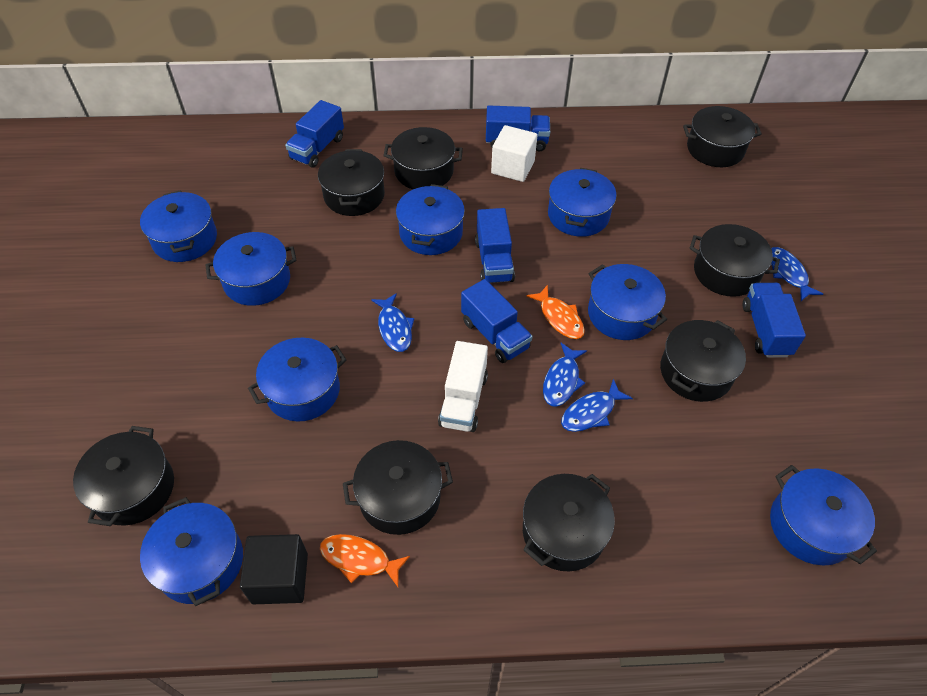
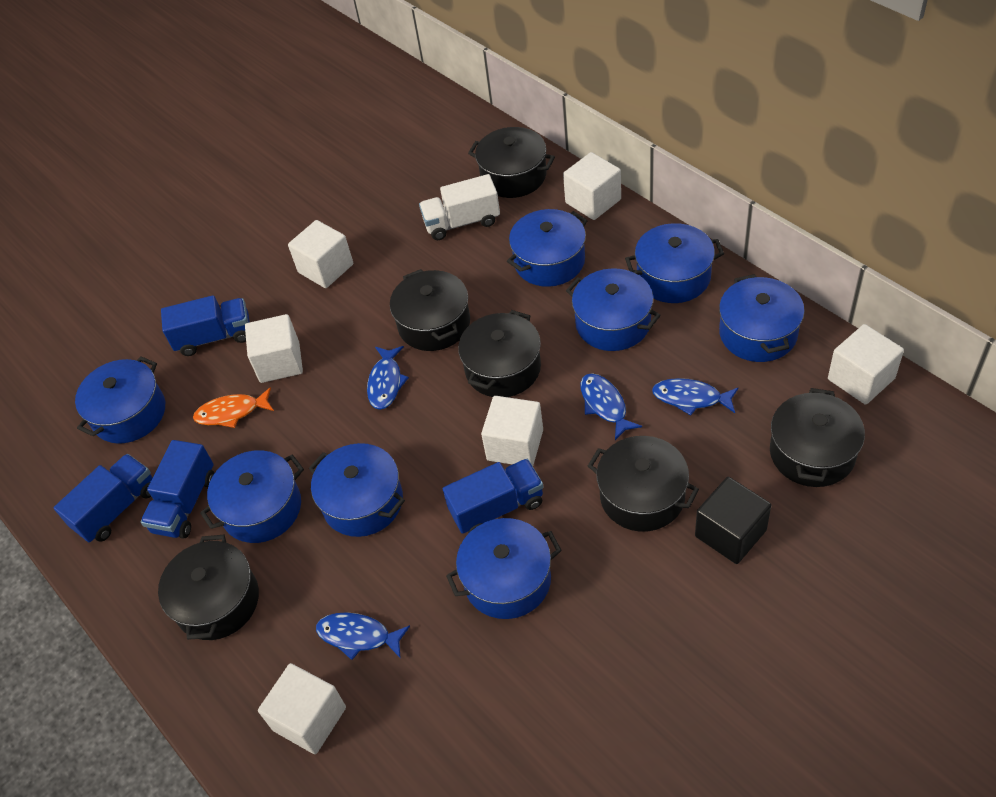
black pot: 8 -> 6
blue truck: 5 -> 4
orange fish: 2 -> 1
white cube: 1 -> 6

